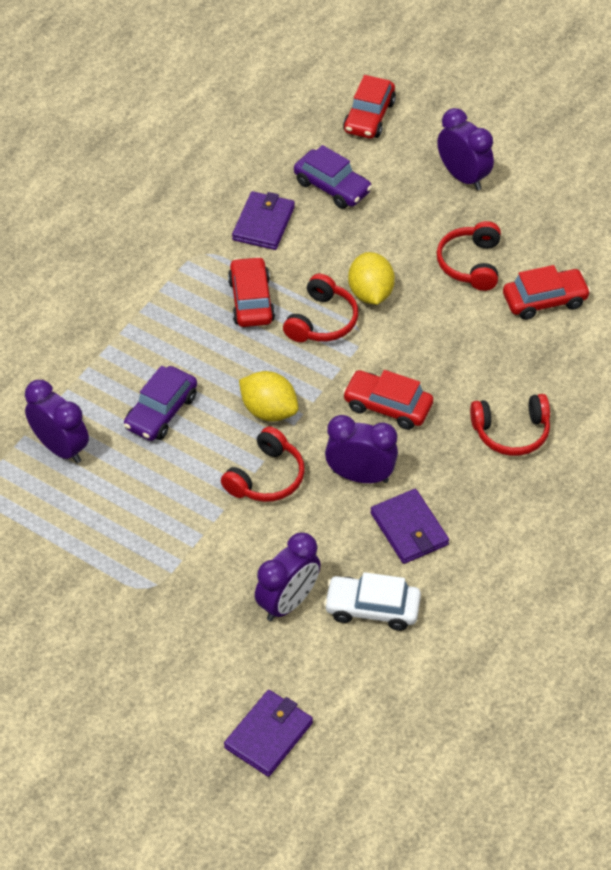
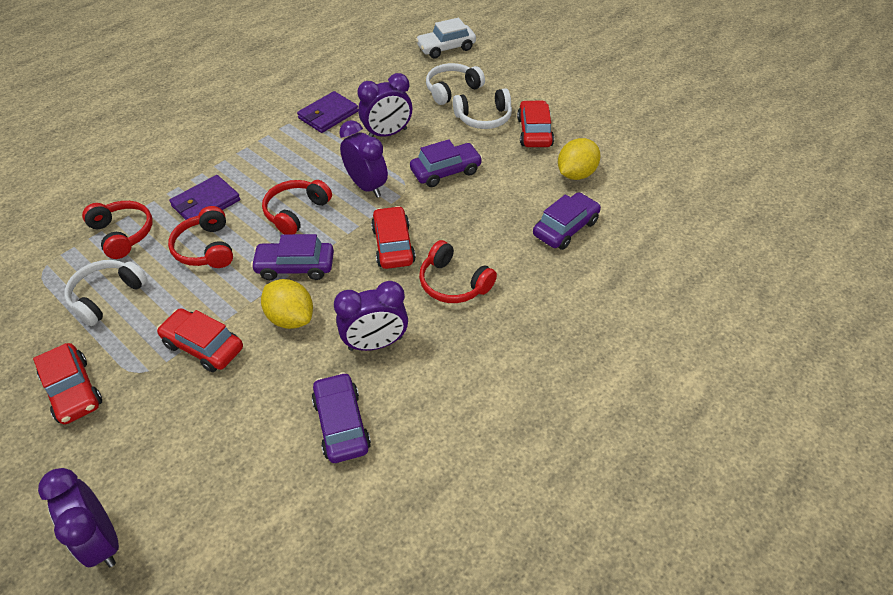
purple car: 2 -> 4
purple wallet: 3 -> 2
white headphones: 0 -> 3

